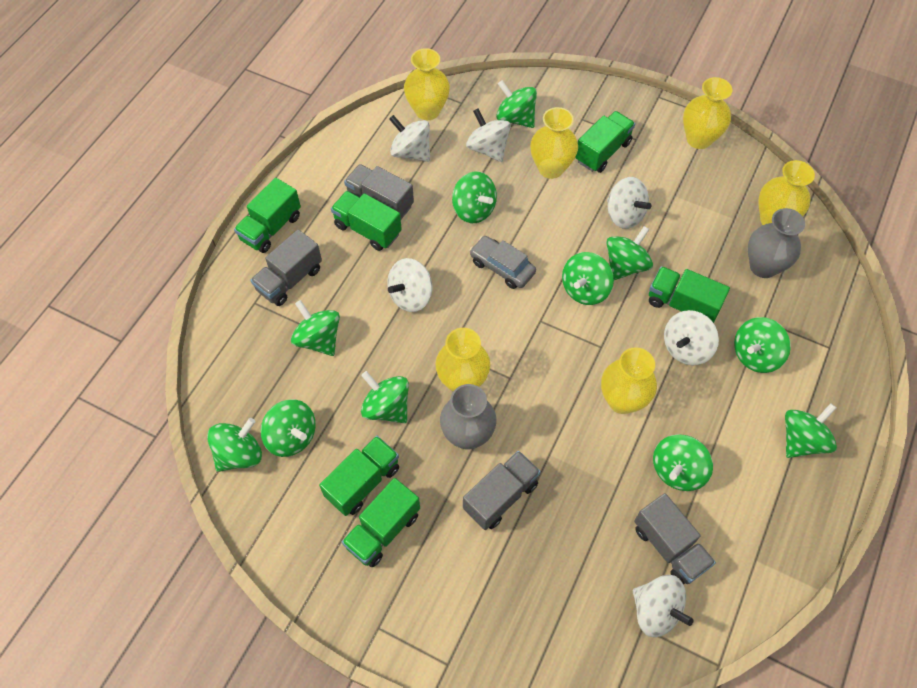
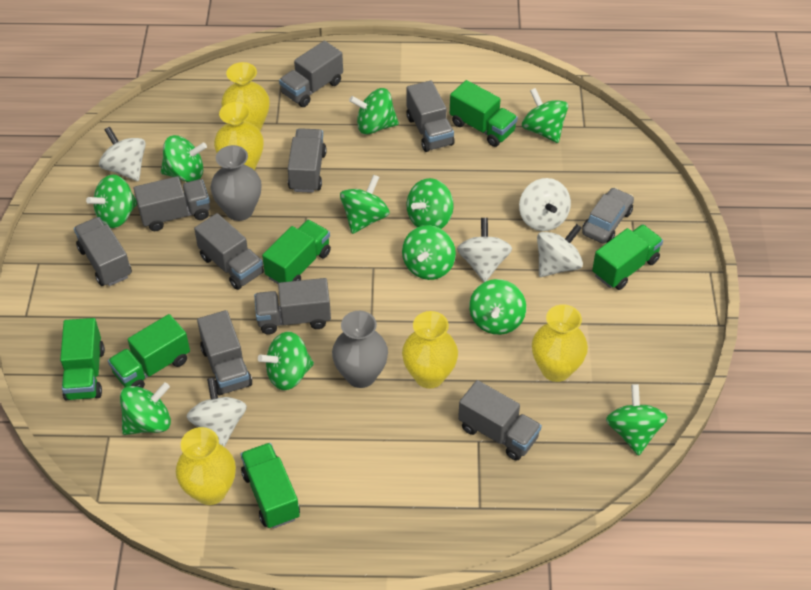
grey truck: 4 -> 9
white spinning top: 6 -> 5
yellow vase: 6 -> 5

